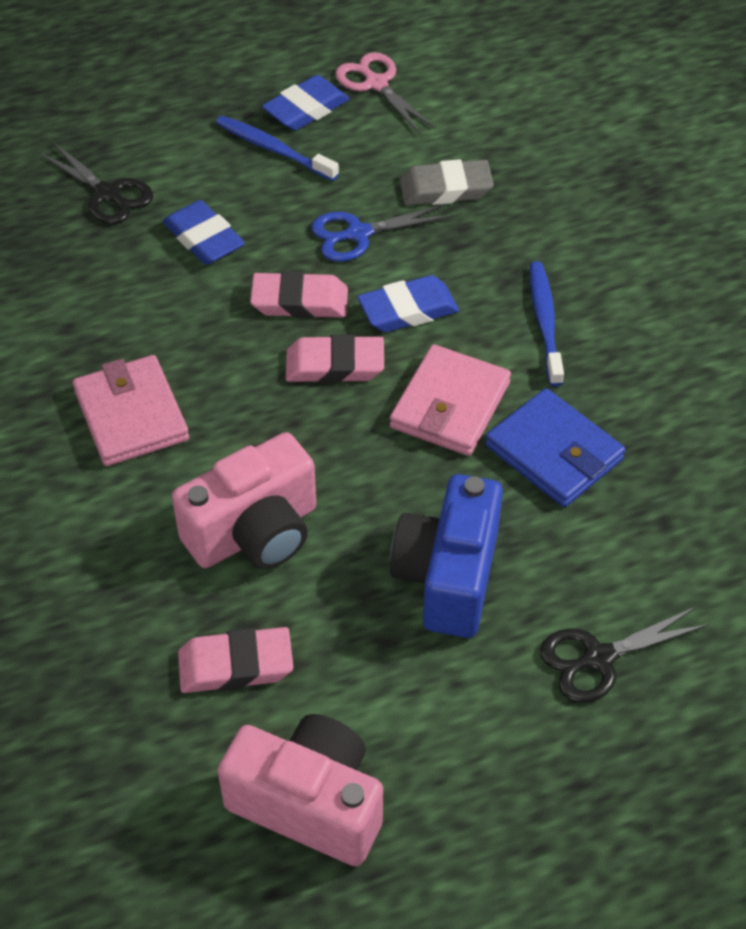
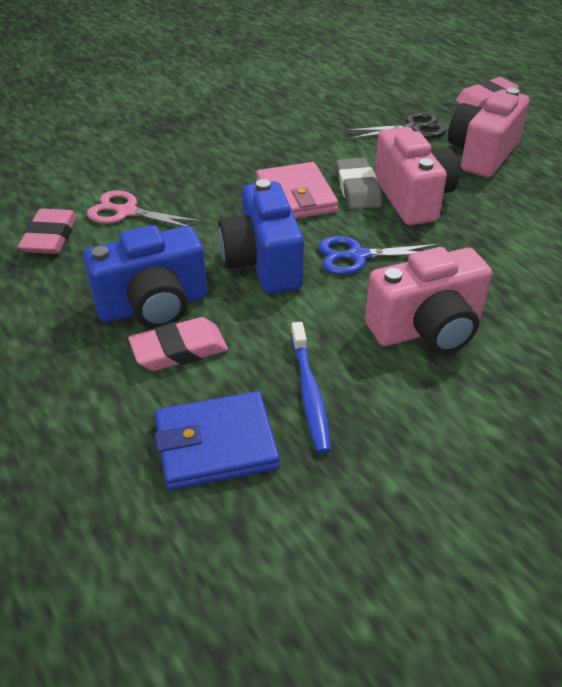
black scissors: 2 -> 1
blue camera: 1 -> 2
blue eraser: 3 -> 0
blue toothbrush: 2 -> 1
pink camera: 2 -> 3
pink wallet: 2 -> 1

